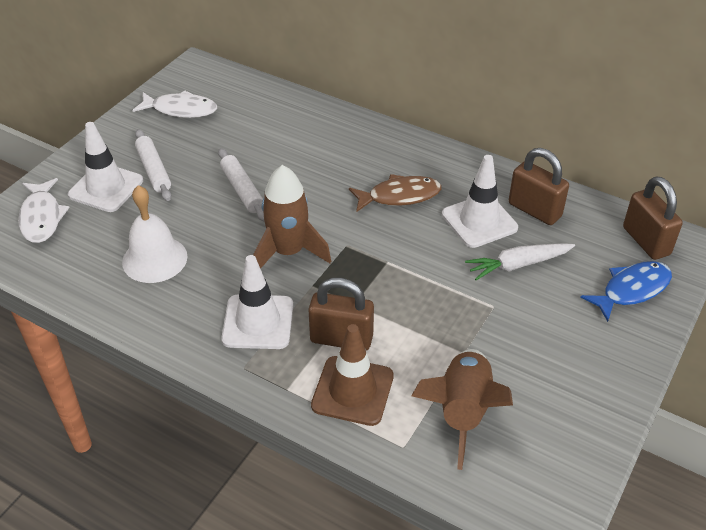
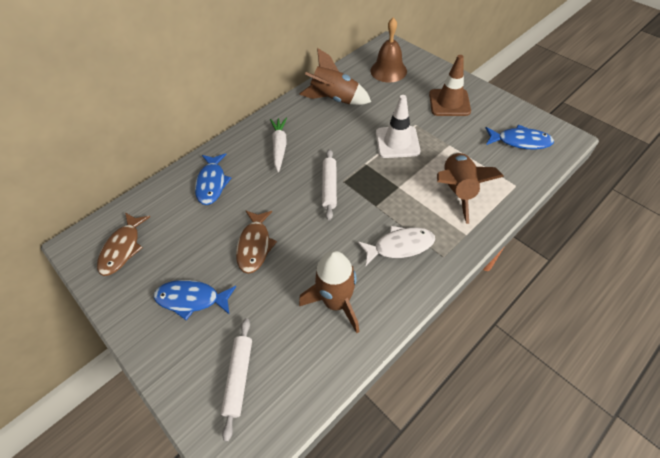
blue fish: 1 -> 3
brown bell: 0 -> 1
brown fish: 1 -> 2
brown padlock: 3 -> 0
brown rocket: 2 -> 3
white bell: 1 -> 0
white fish: 2 -> 1
white traffic cone: 3 -> 1

